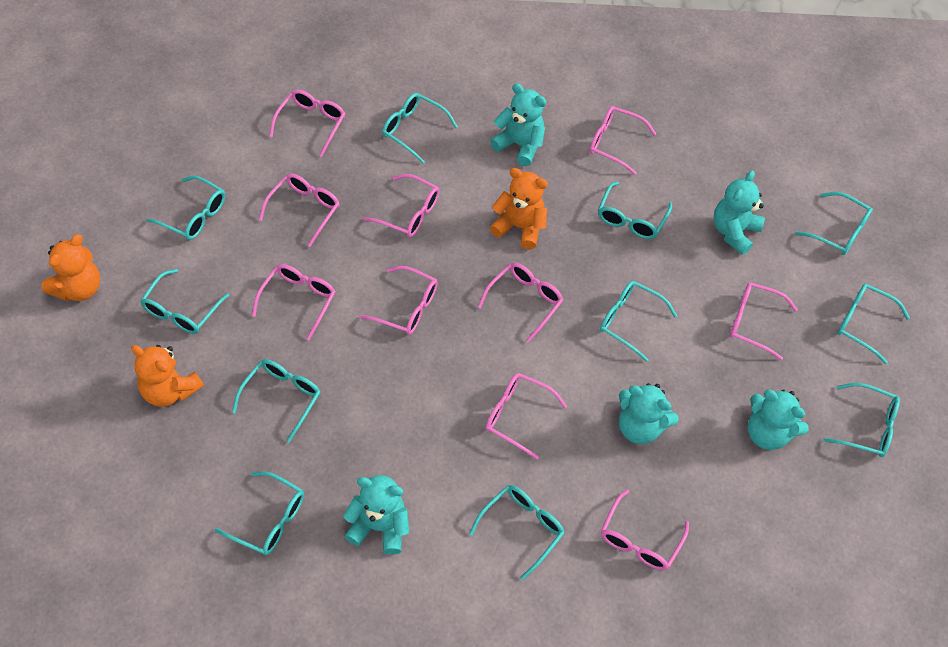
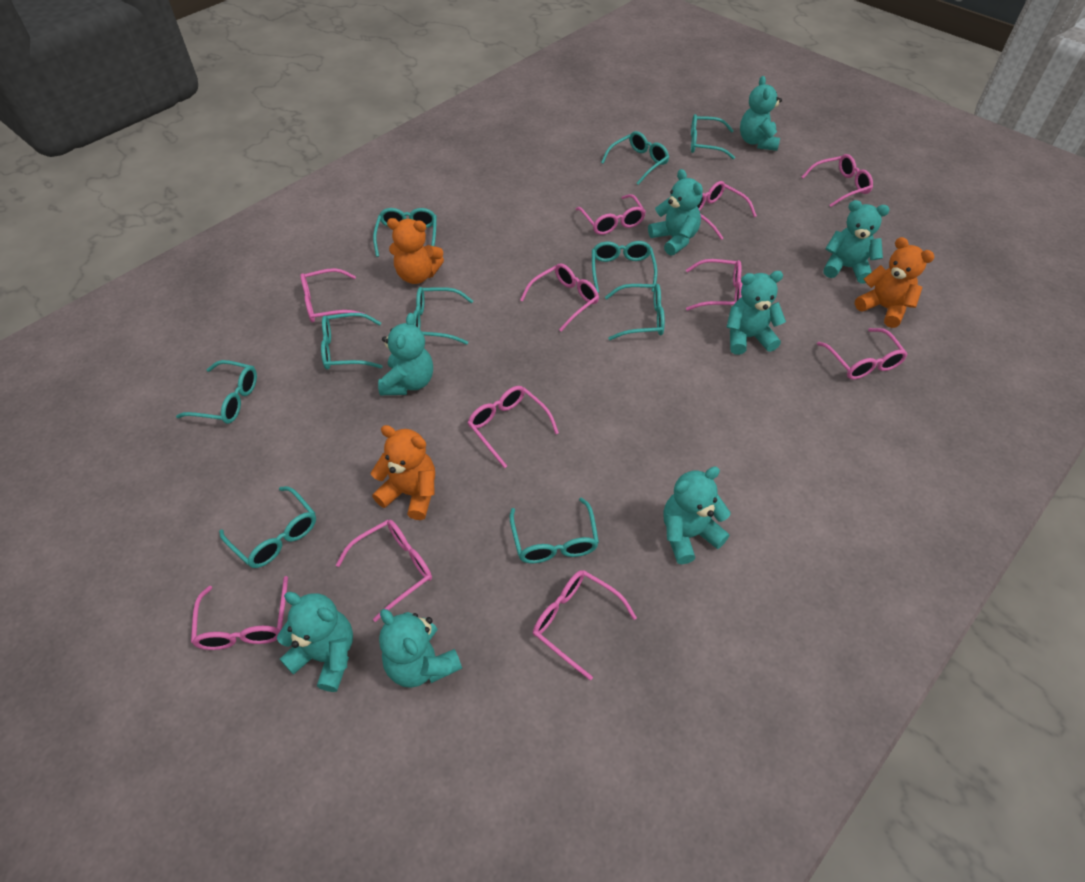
pink glasses: 10 -> 11
turquoise glasses: 11 -> 10
turquoise teddy bear: 5 -> 8

